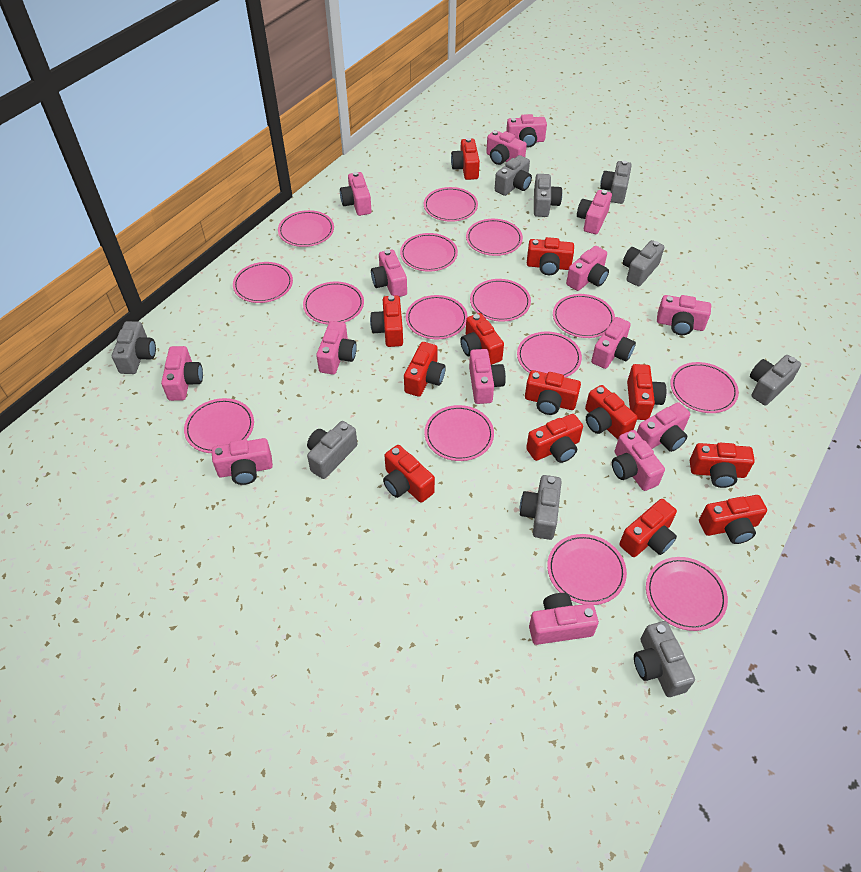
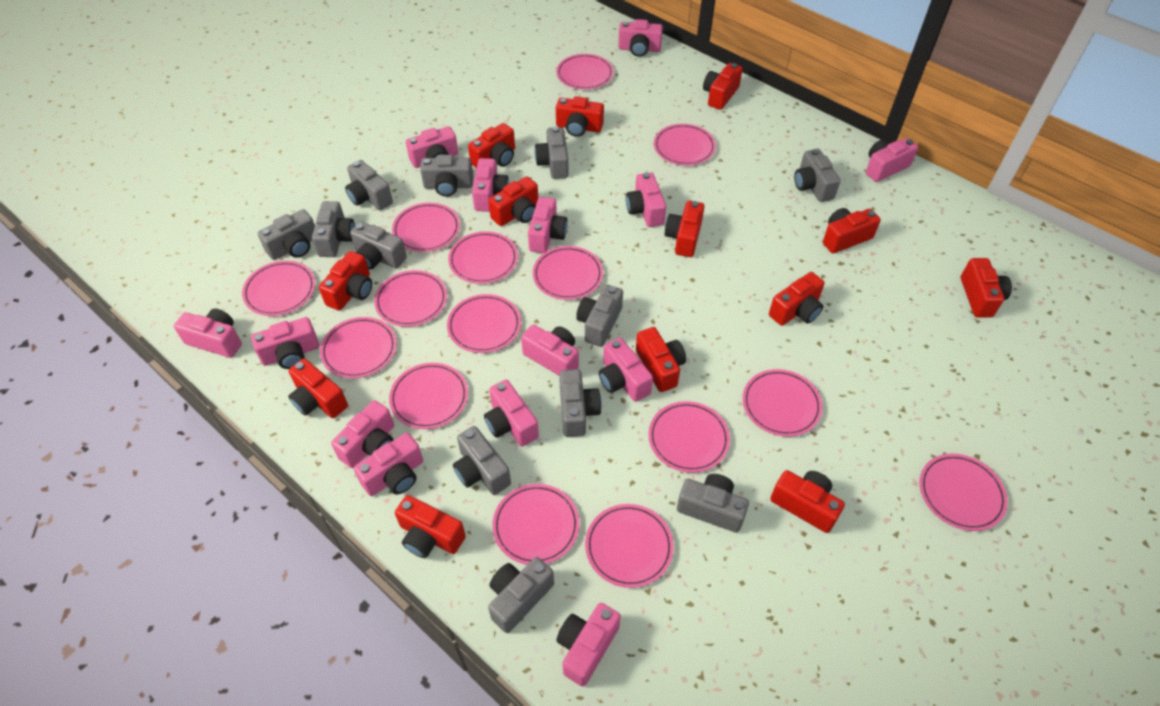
grey camera: 9 -> 12
pink camera: 15 -> 14

